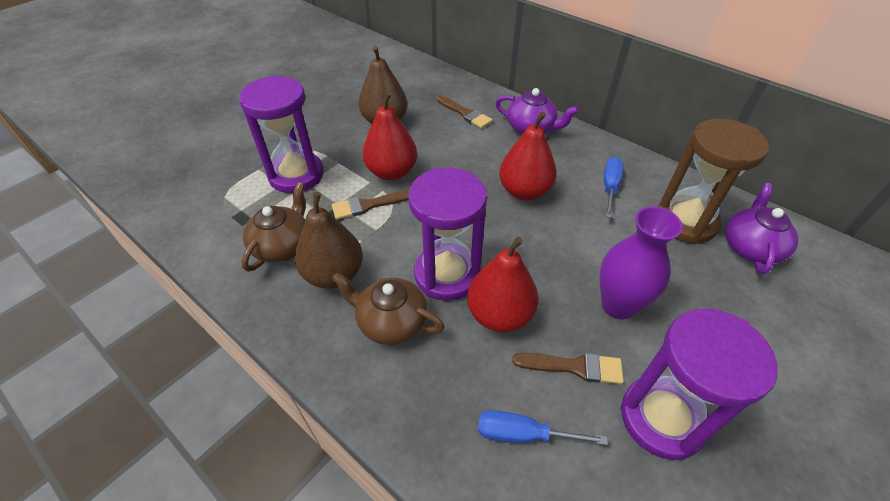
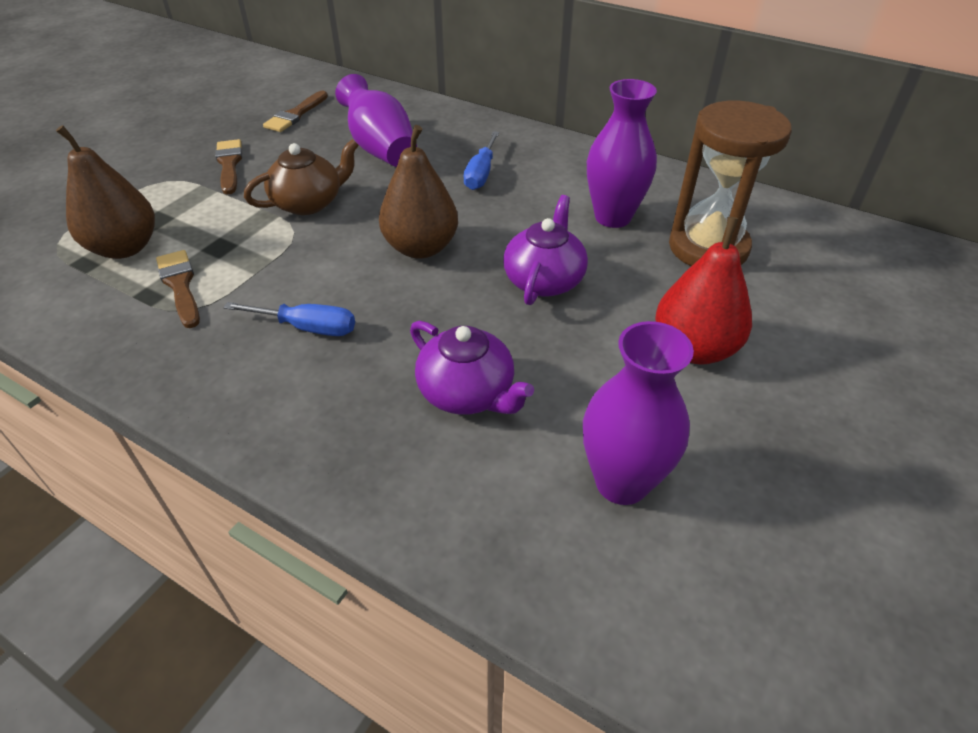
brown teapot: 2 -> 1
purple hourglass: 3 -> 0
purple vase: 1 -> 3
red pear: 3 -> 1

